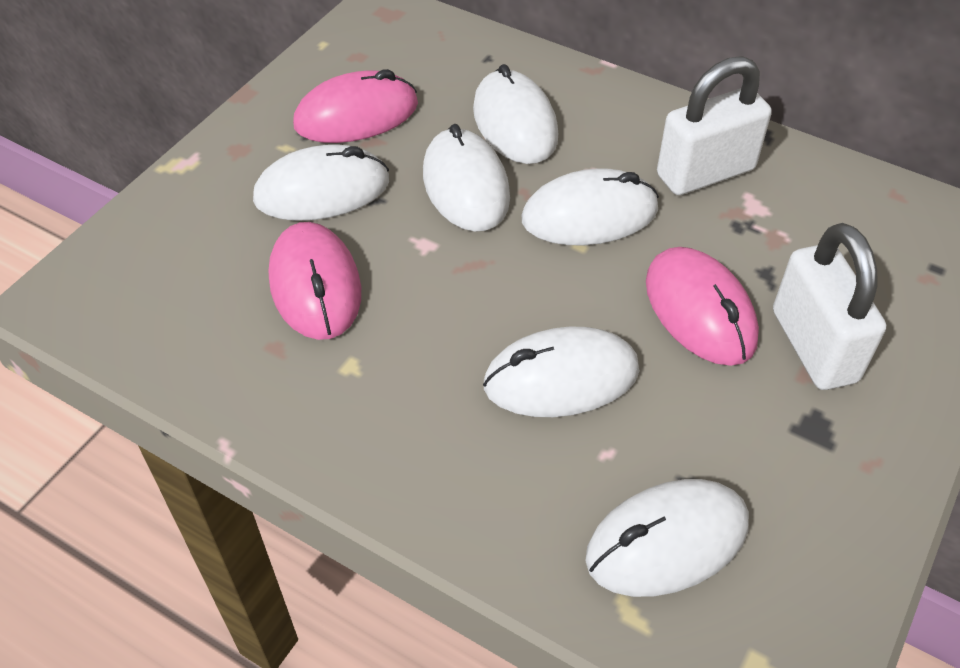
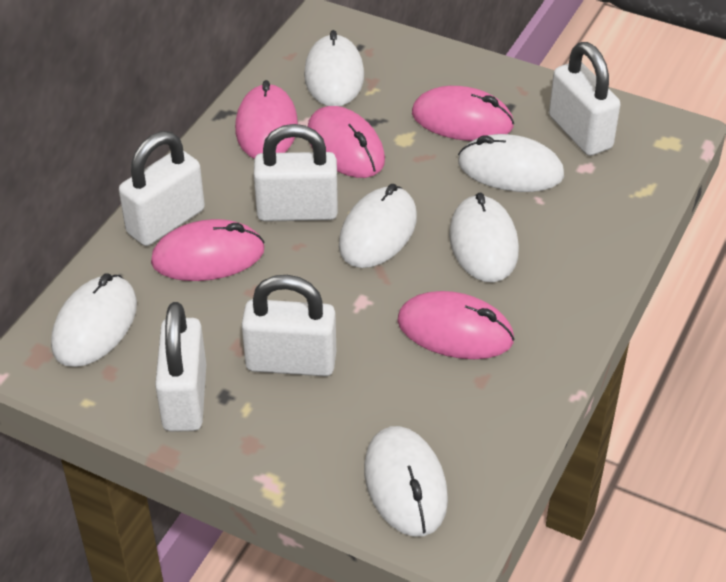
pink mouse: 3 -> 5
white padlock: 2 -> 5

